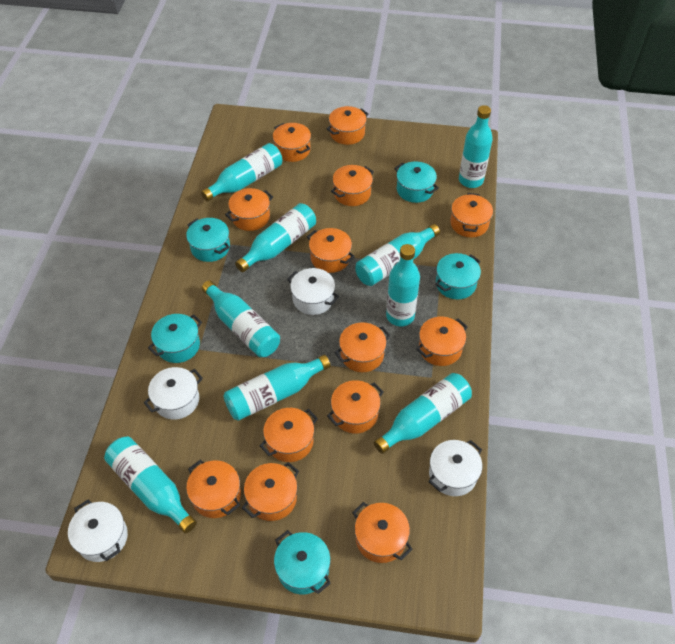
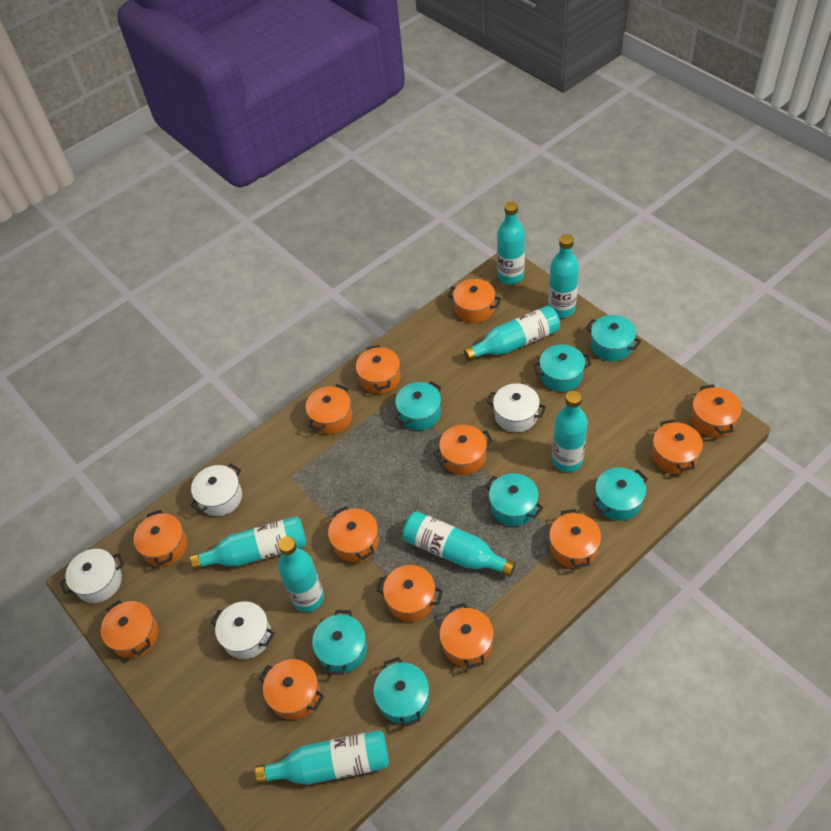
turquoise bottle: 9 -> 8
turquoise pot: 5 -> 7

